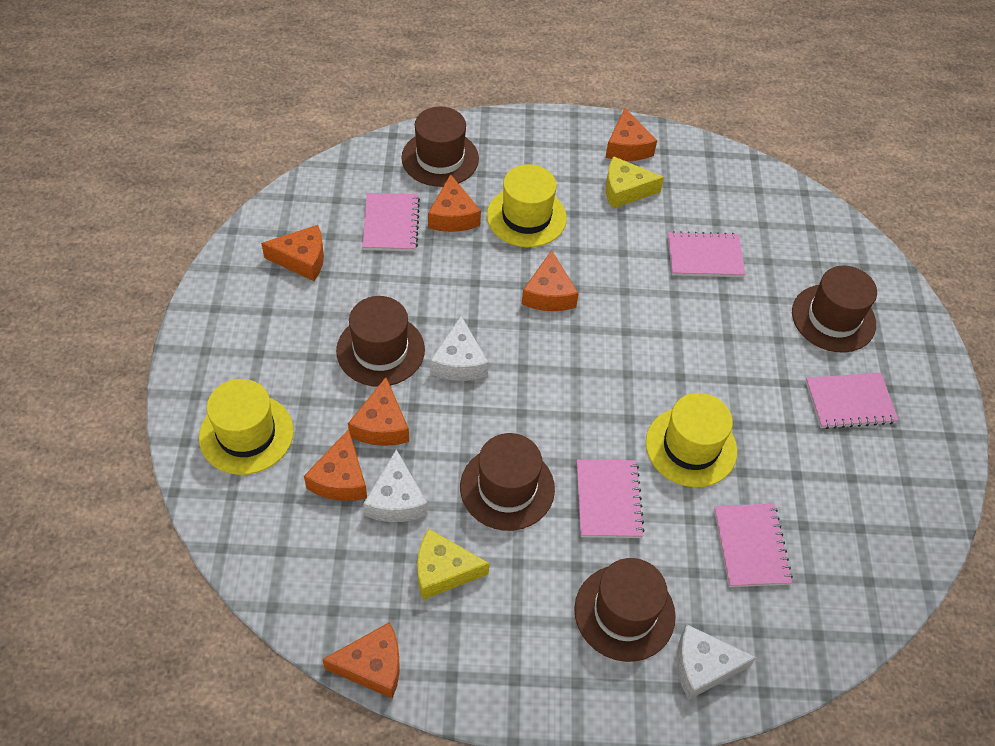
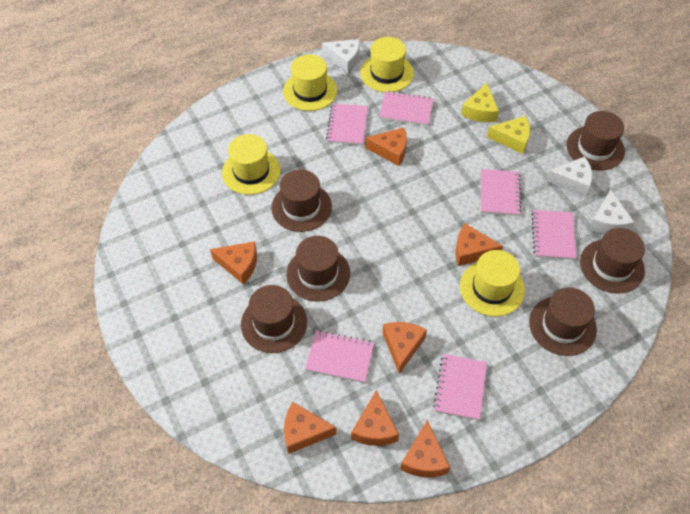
brown hat: 5 -> 6
pink notebook: 5 -> 6
yellow hat: 3 -> 4

